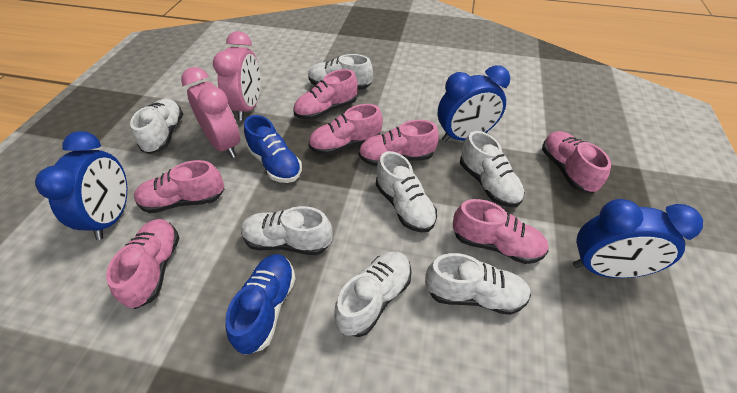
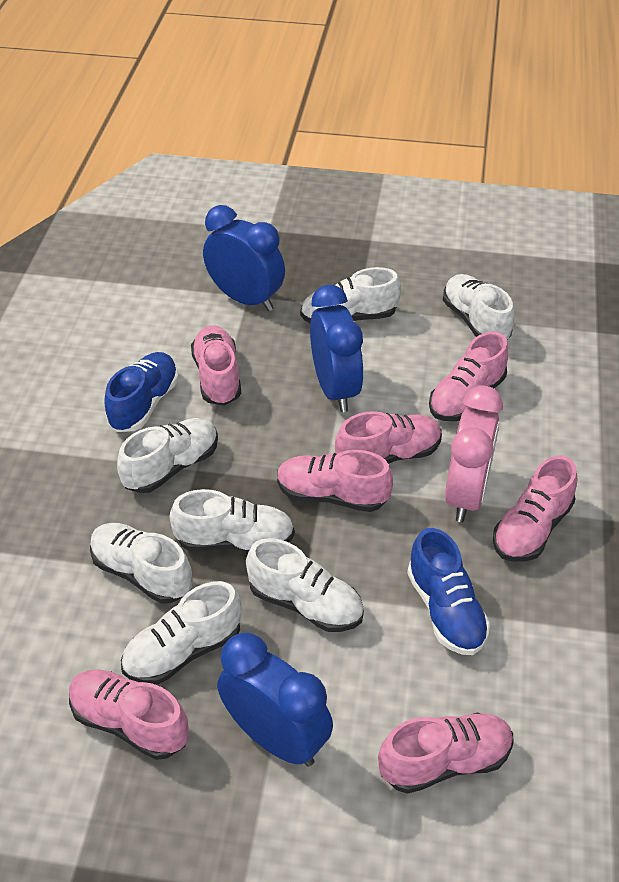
pink clock: 2 -> 1

